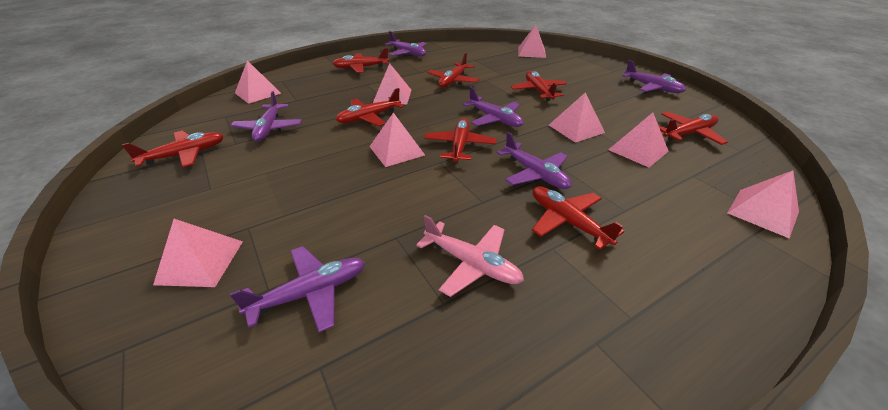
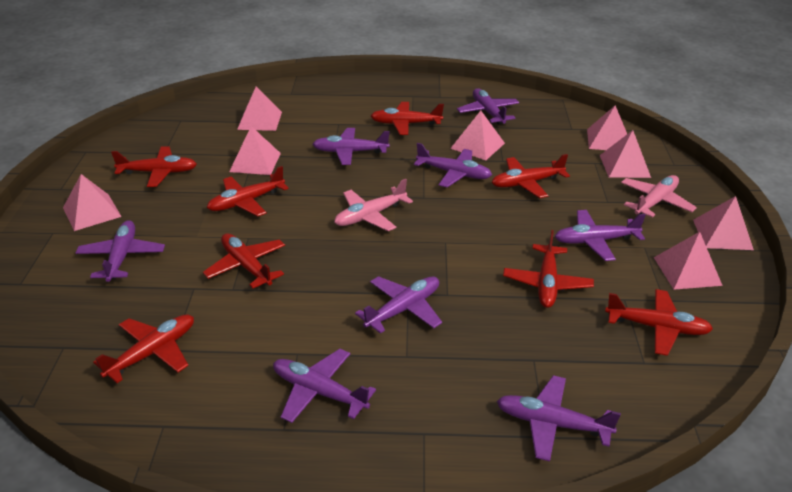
pink plane: 1 -> 2
purple plane: 6 -> 8

